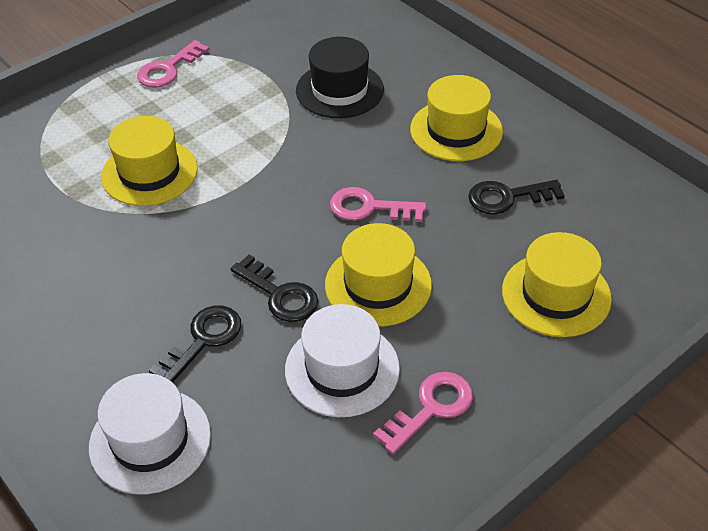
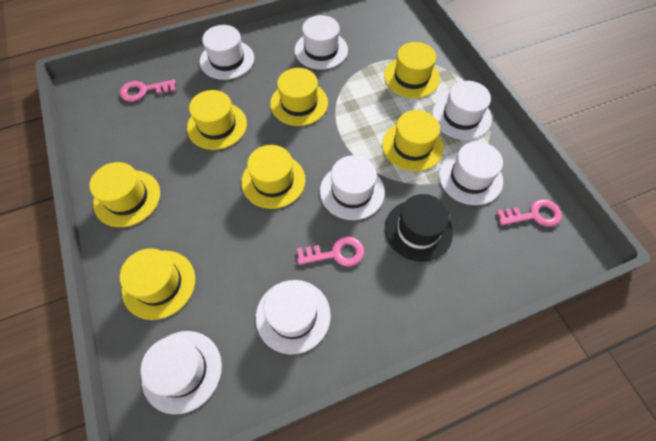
black key: 3 -> 0
white hat: 2 -> 7
yellow hat: 4 -> 7

